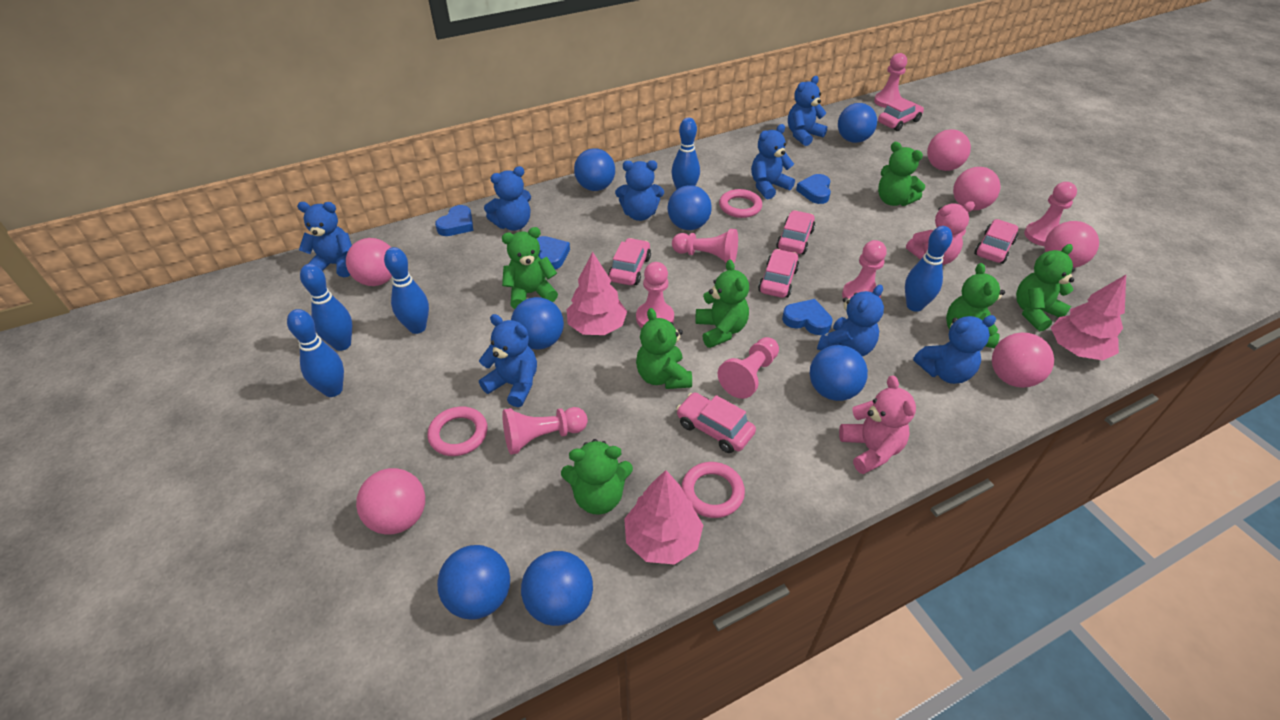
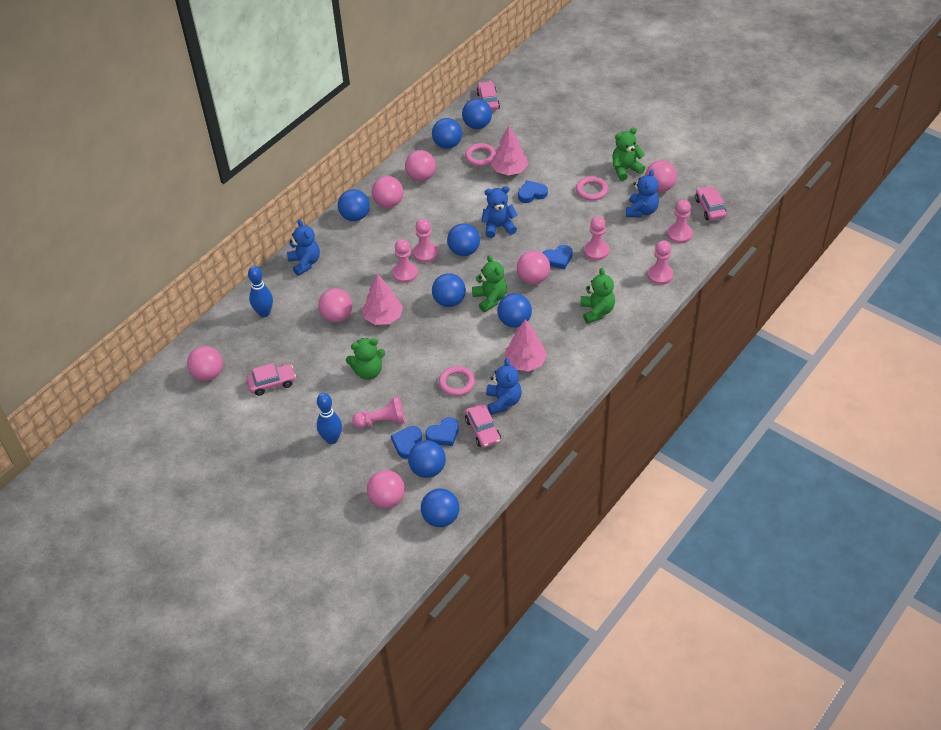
blue ball: 7 -> 8
blue bowling pin: 5 -> 2
blue teddy bear: 8 -> 4
green teddy bear: 7 -> 4
pink ball: 6 -> 7
pink car: 6 -> 4
pink pawn: 7 -> 6
pink teddy bear: 2 -> 0

